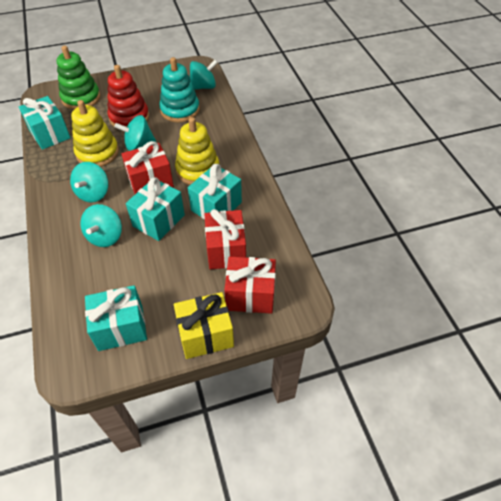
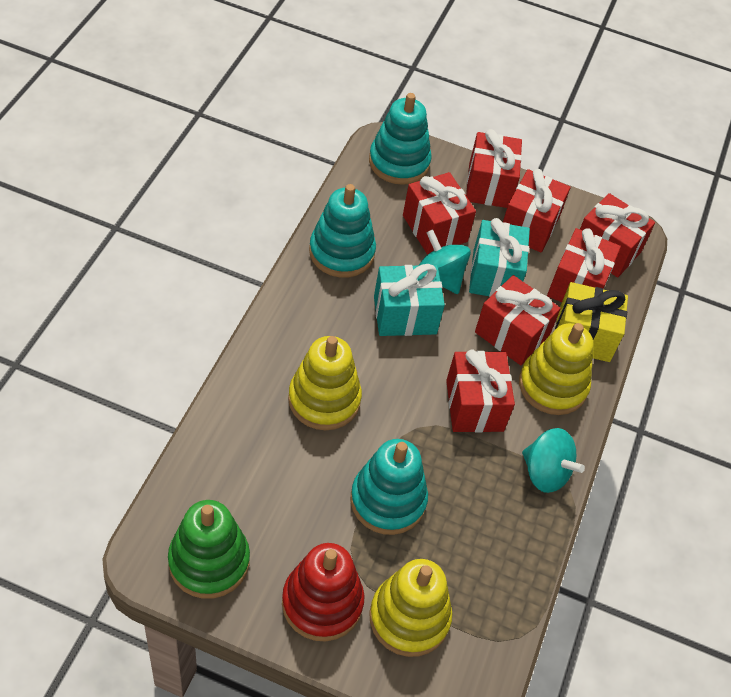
red gift: 3 -> 7
turquoise gift: 4 -> 2
turquoise spinning top: 4 -> 2
turquoise stacking toy: 1 -> 3
yellow stacking toy: 2 -> 3

